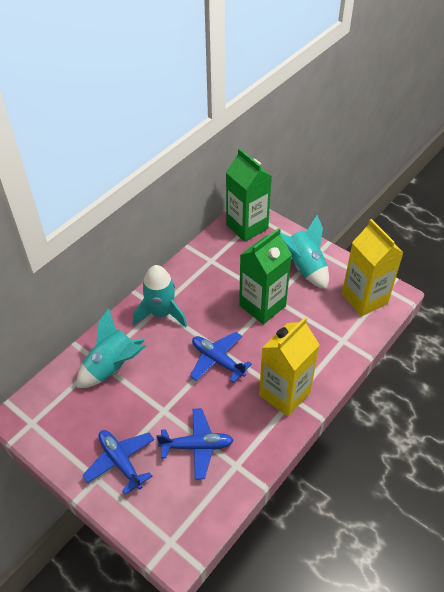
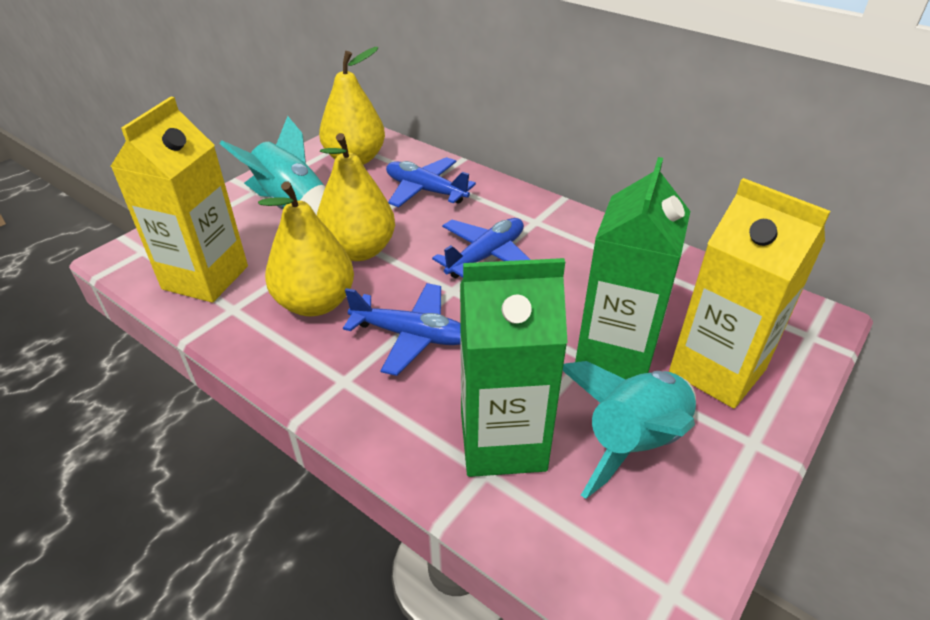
turquoise rocket: 3 -> 2
yellow pear: 0 -> 3

